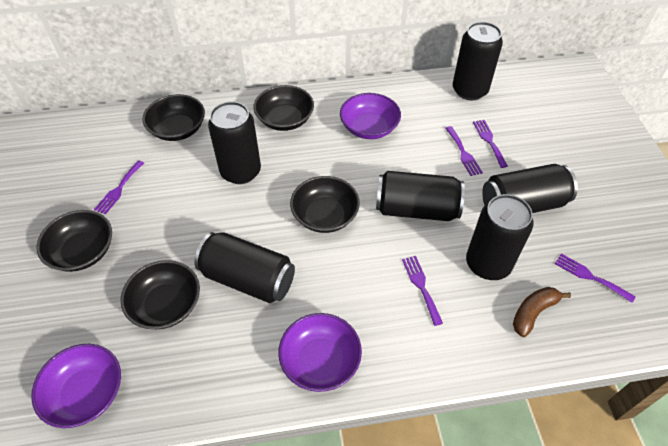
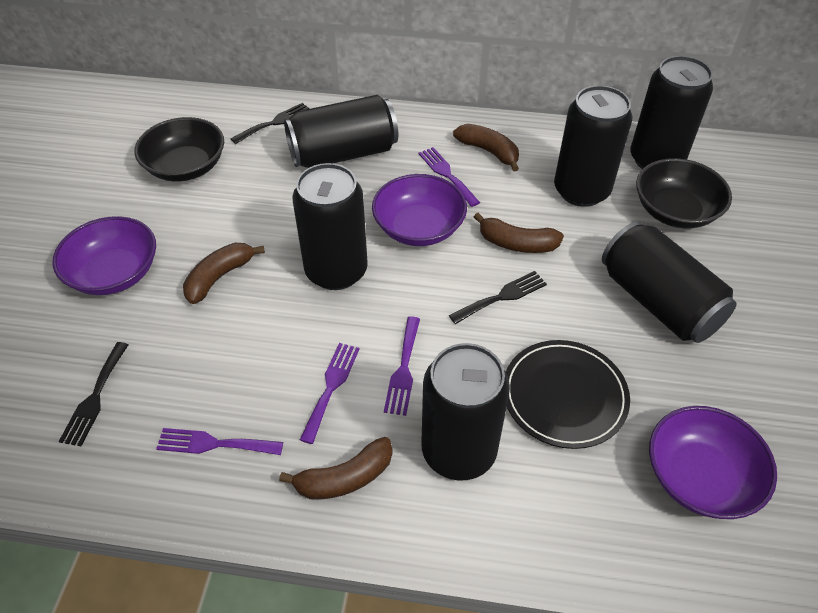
black bowl: 5 -> 2
black fork: 0 -> 3
black plate: 0 -> 1
brown banana: 1 -> 4
purple fork: 5 -> 4

